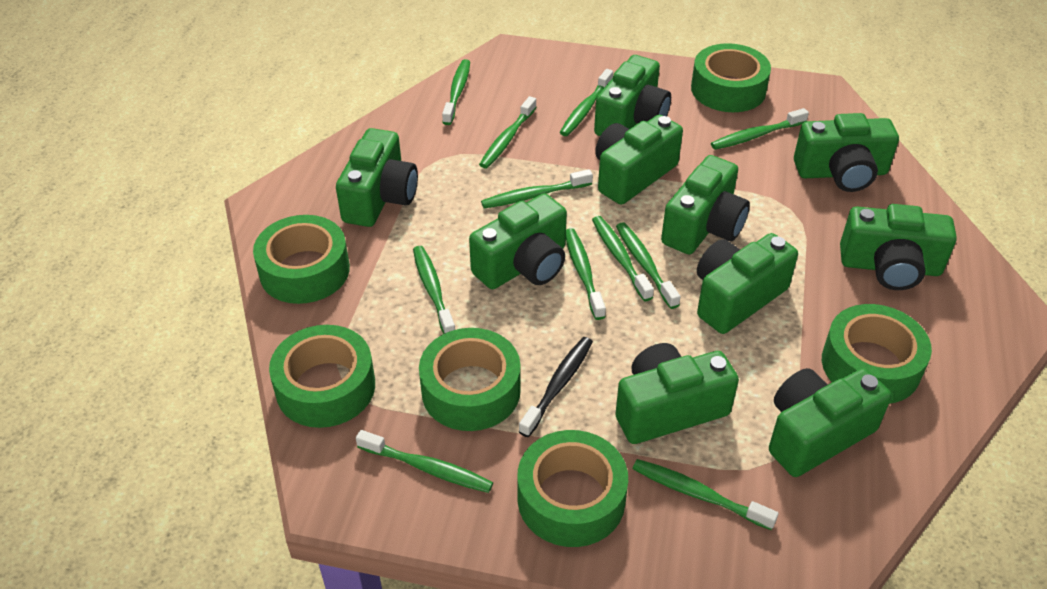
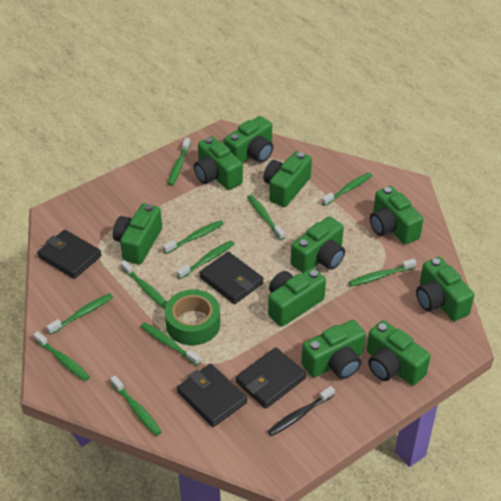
black wallet: 0 -> 4
green tape: 6 -> 1

